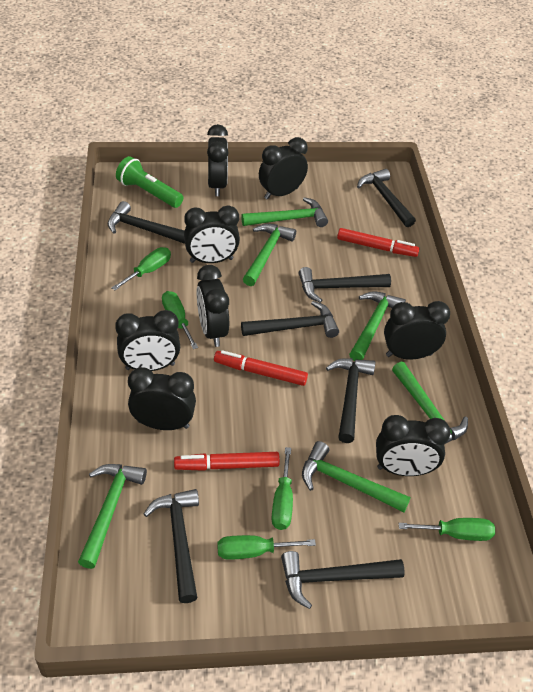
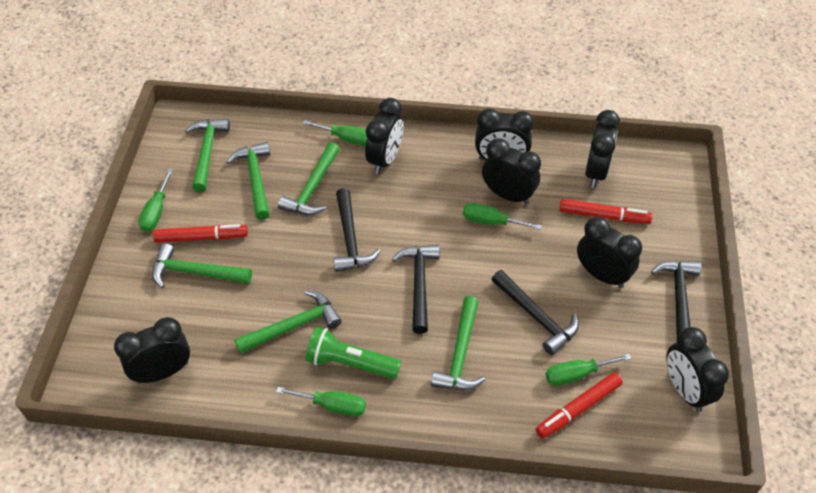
black clock: 8 -> 7
black hammer: 7 -> 4

